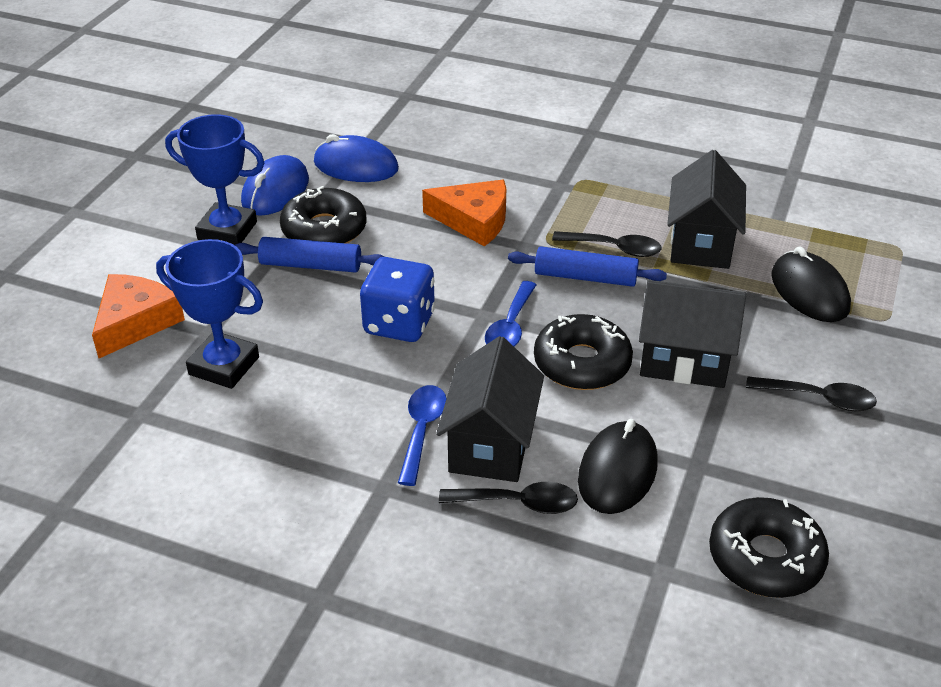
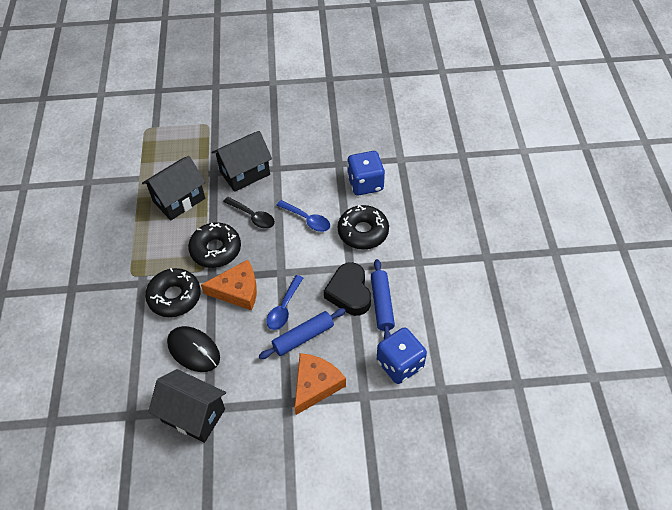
black heart: 0 -> 1
black mouse: 2 -> 1
black spoon: 3 -> 1
blue dice: 1 -> 2
blue mouse: 2 -> 0
blue trophy: 2 -> 0

